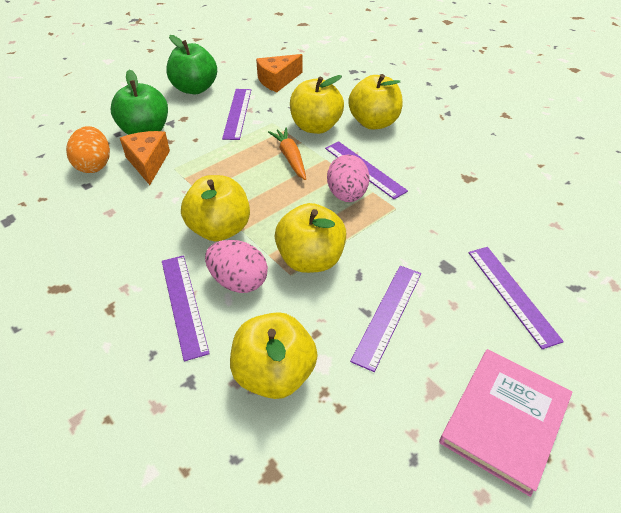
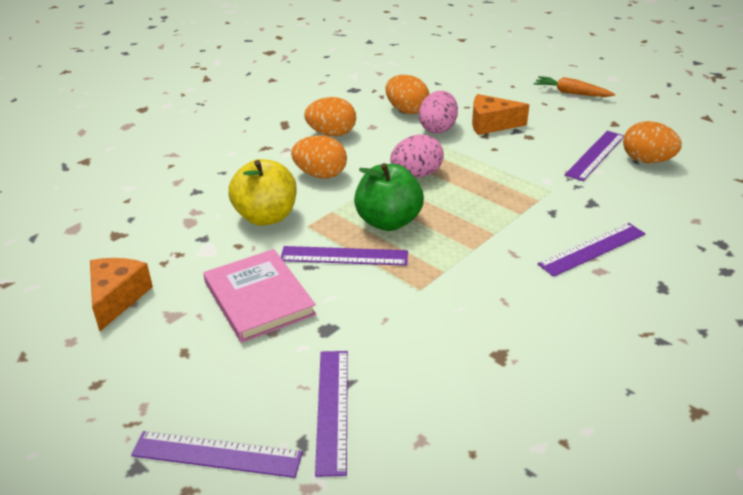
green apple: 2 -> 1
orange egg: 1 -> 4
yellow apple: 5 -> 1

